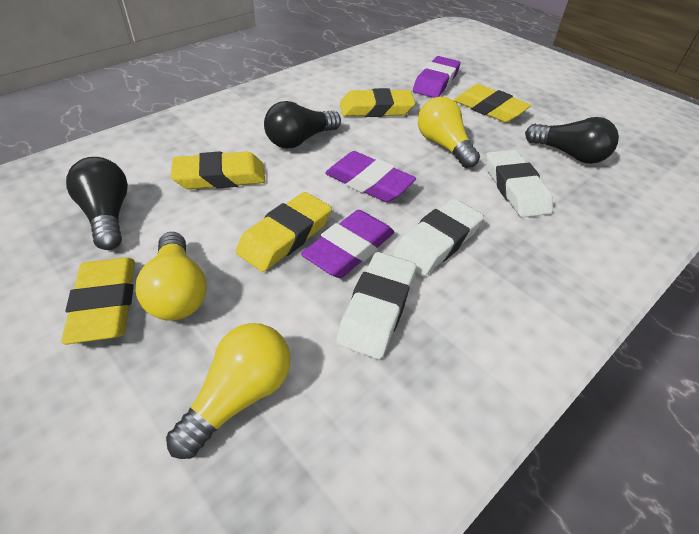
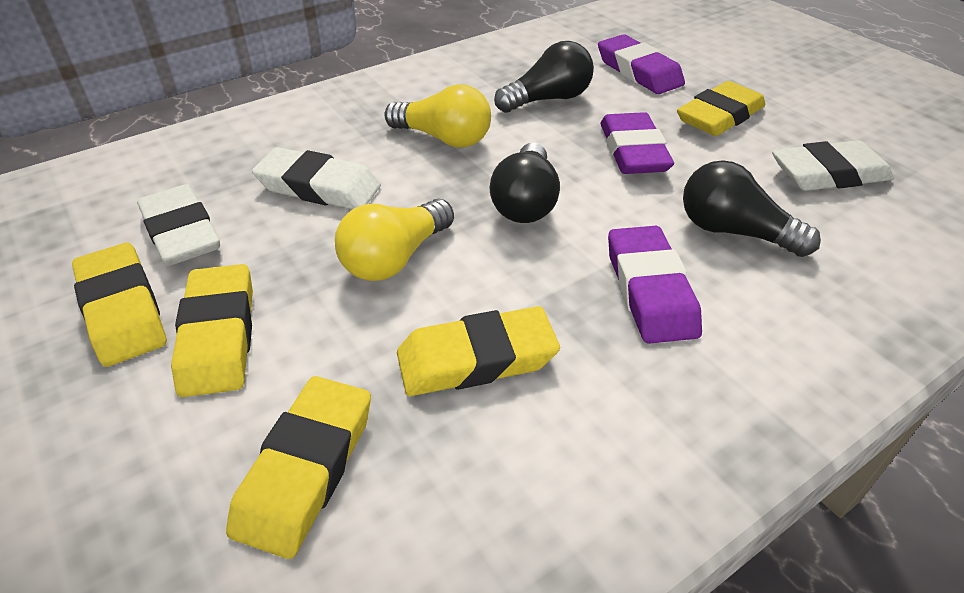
yellow light bulb: 3 -> 2

